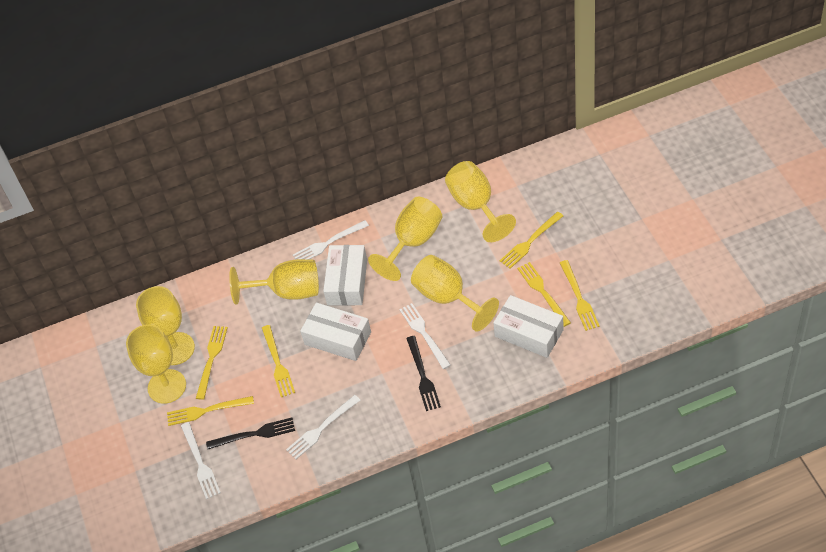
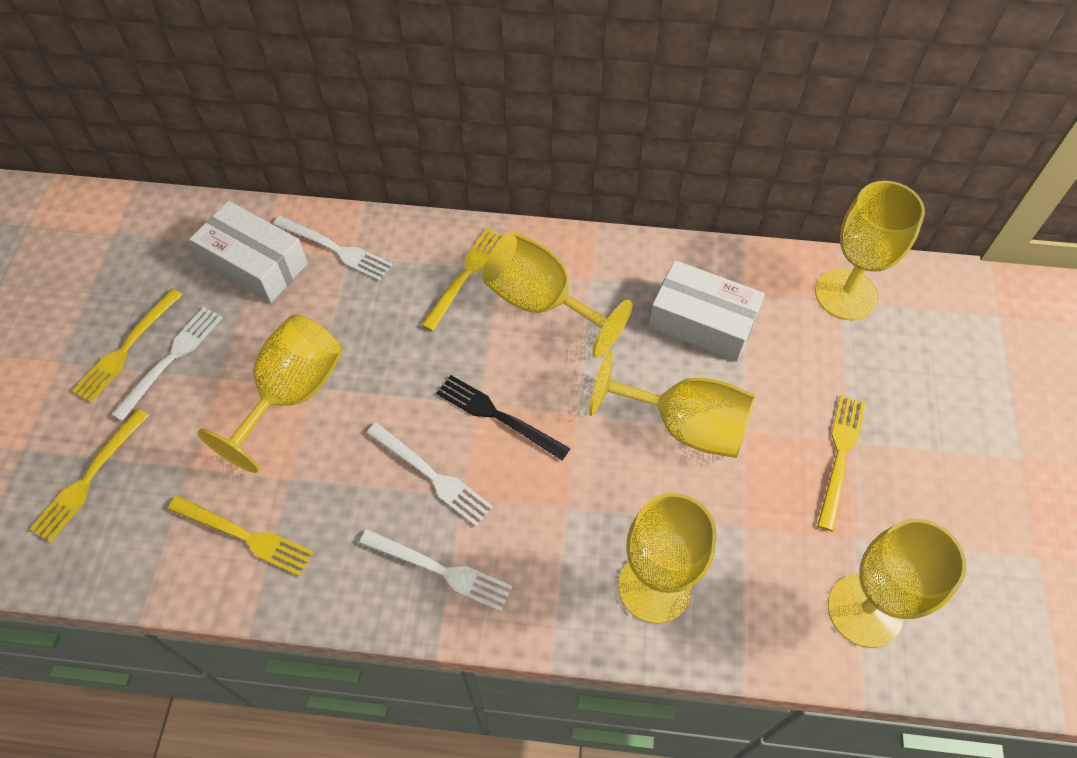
black fork: 2 -> 1
white box: 3 -> 2
yellow fork: 6 -> 5

